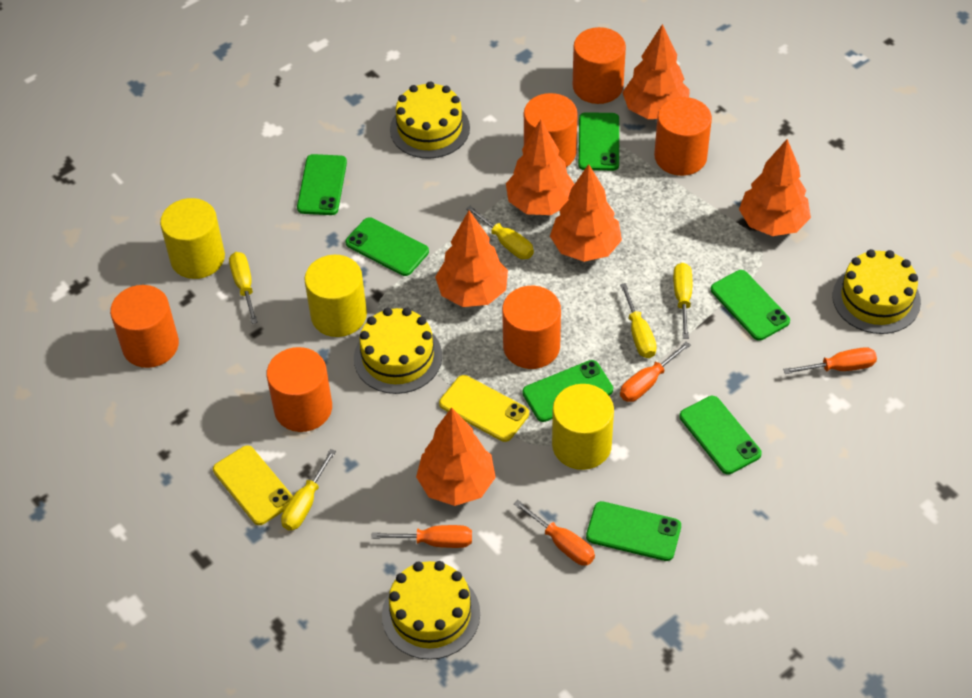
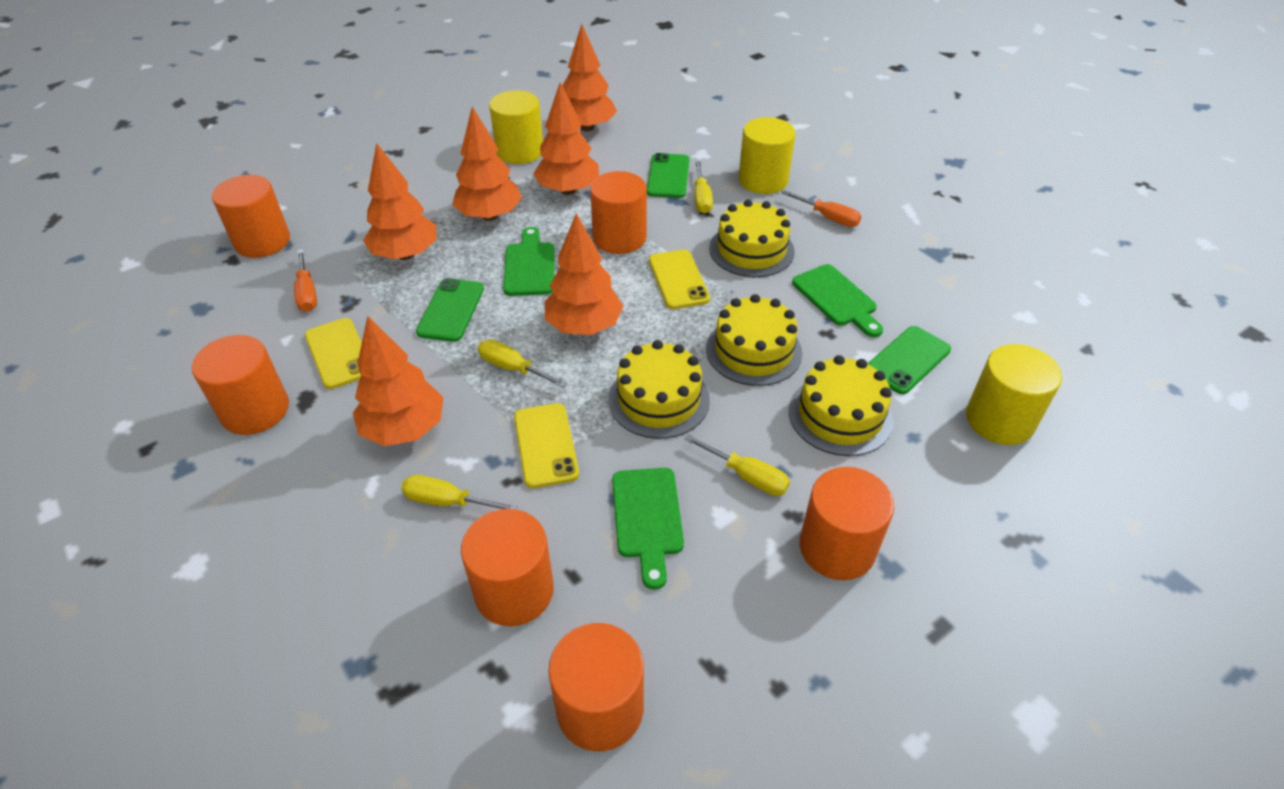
green cutting board: 0 -> 3
green phone: 7 -> 3
orange screwdriver: 4 -> 2
yellow phone: 2 -> 3
yellow screwdriver: 5 -> 4

